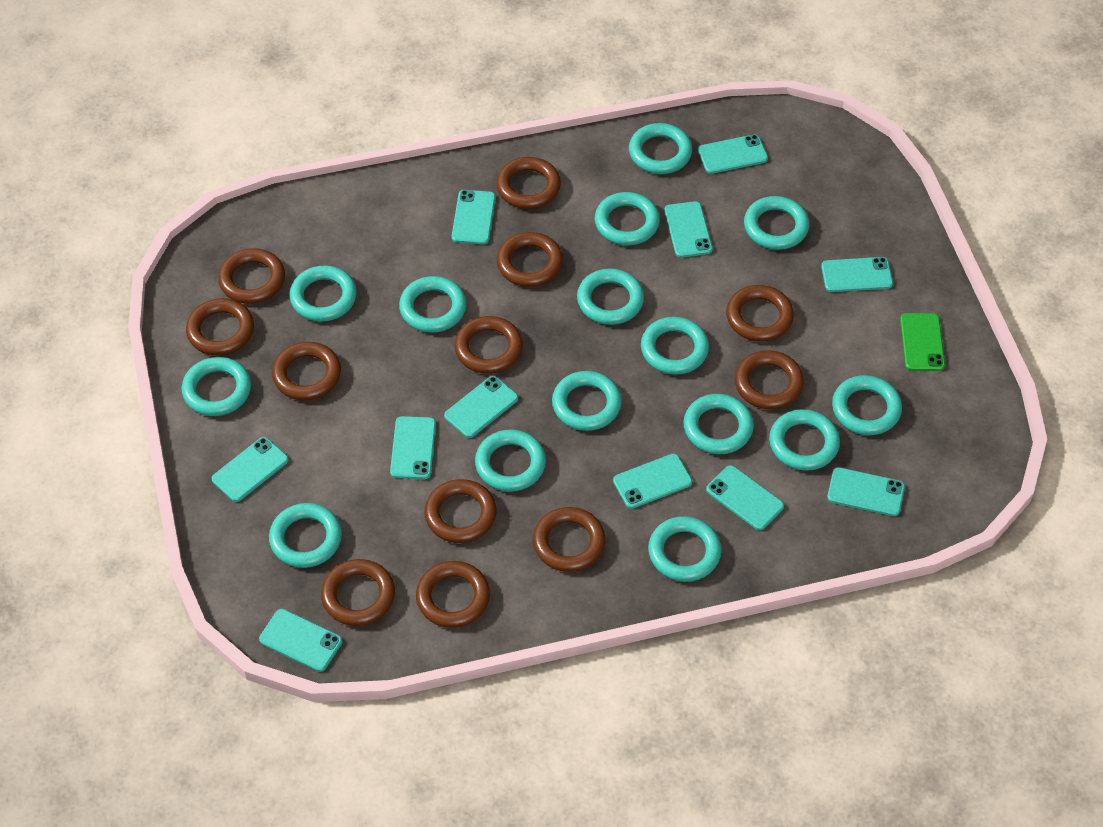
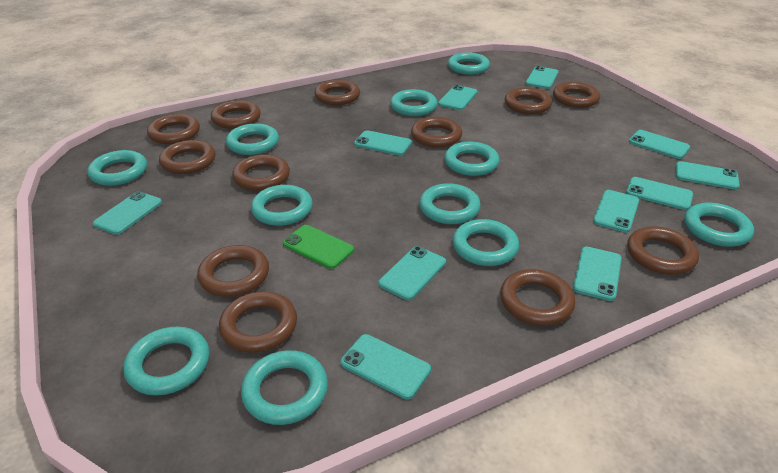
turquoise ring: 15 -> 11

